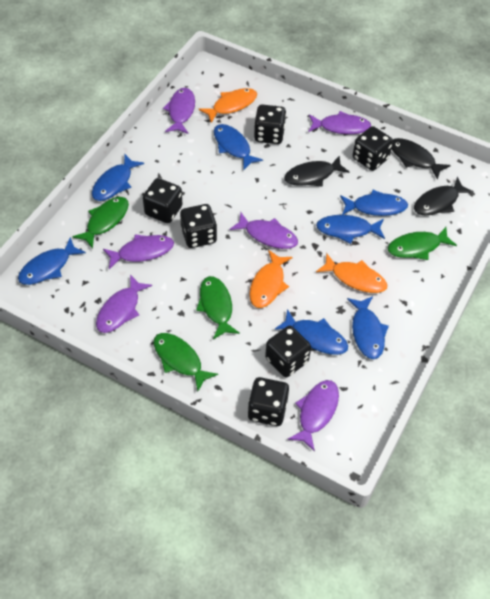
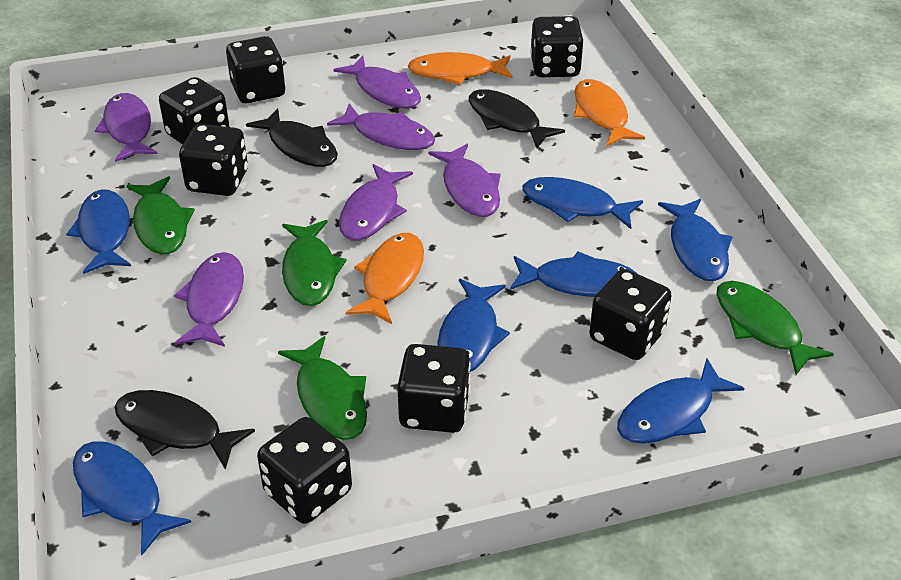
black dice: 6 -> 7

